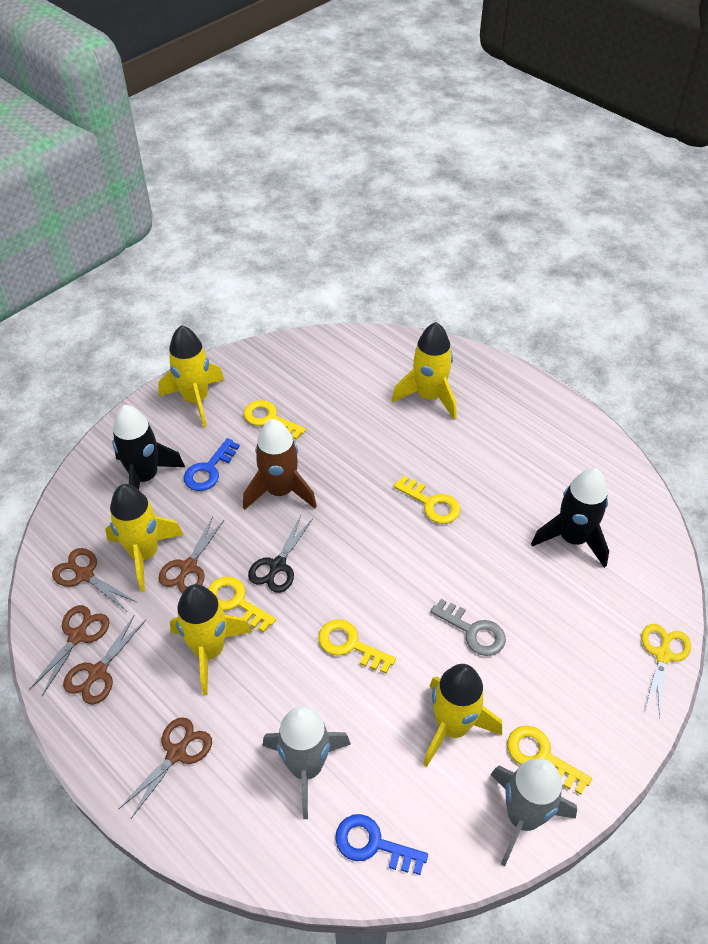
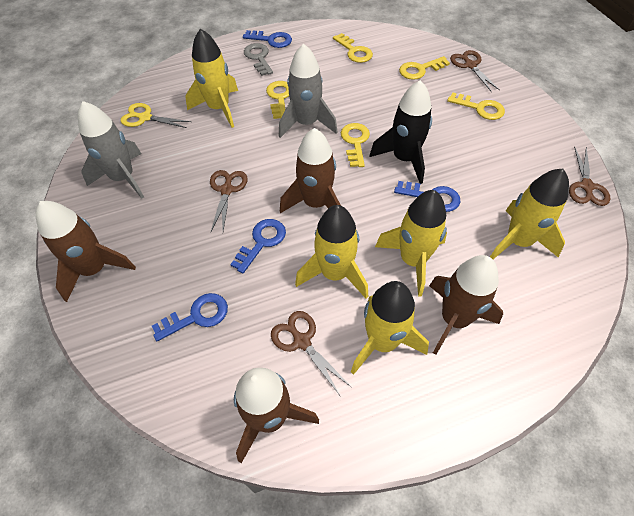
black rocket: 2 -> 1
black scissors: 1 -> 0
blue key: 2 -> 4
brown rocket: 1 -> 4
brown scissors: 5 -> 4

